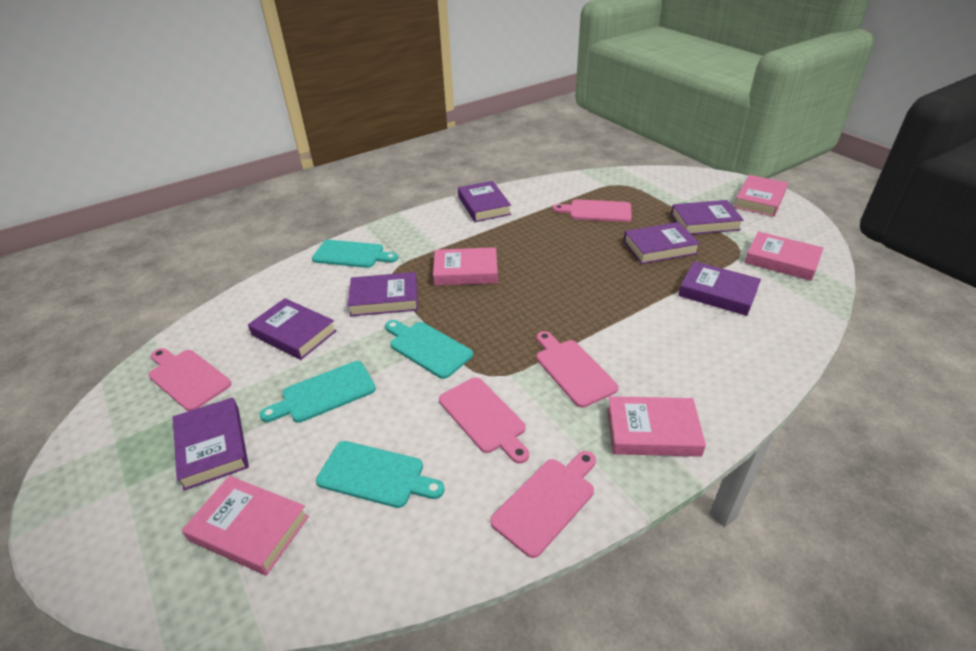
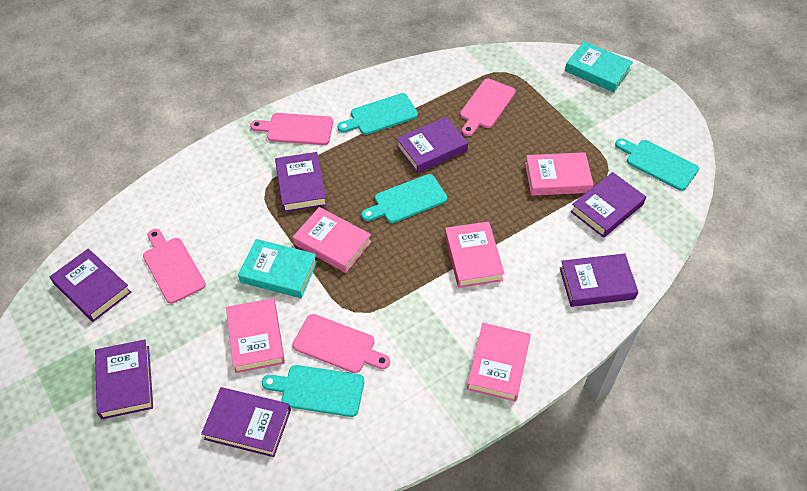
pink cutting board: 5 -> 4
turquoise book: 0 -> 2

